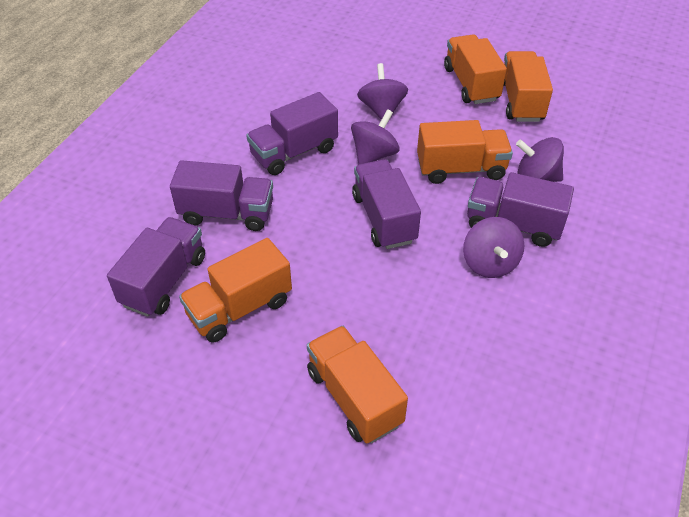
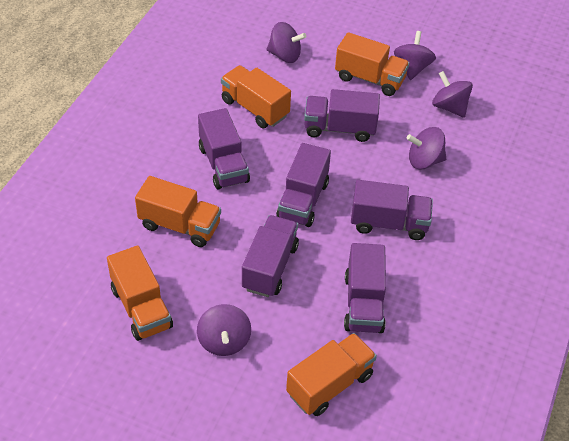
purple spinning top: 4 -> 5
purple truck: 5 -> 6

